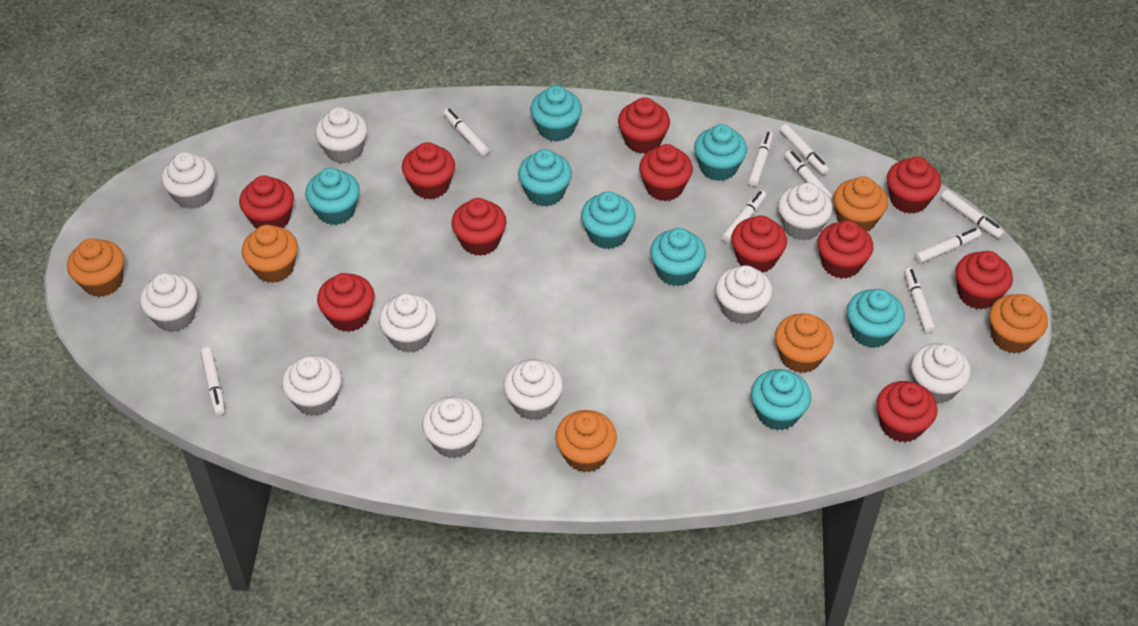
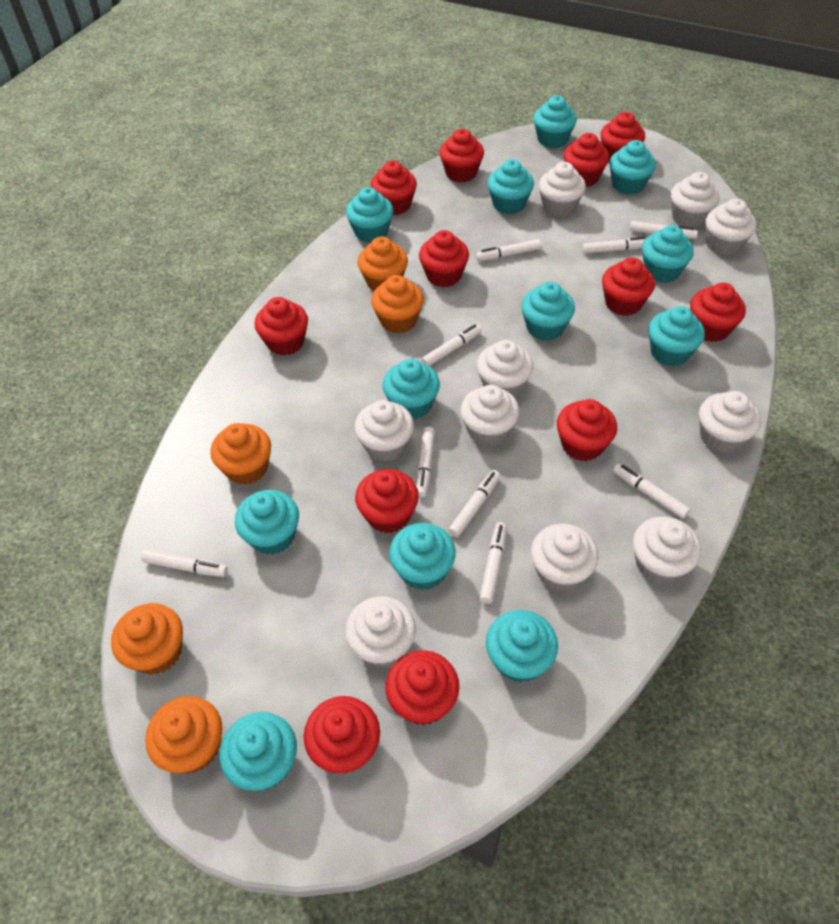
orange cupcake: 6 -> 5
red cupcake: 11 -> 12
turquoise cupcake: 8 -> 12

